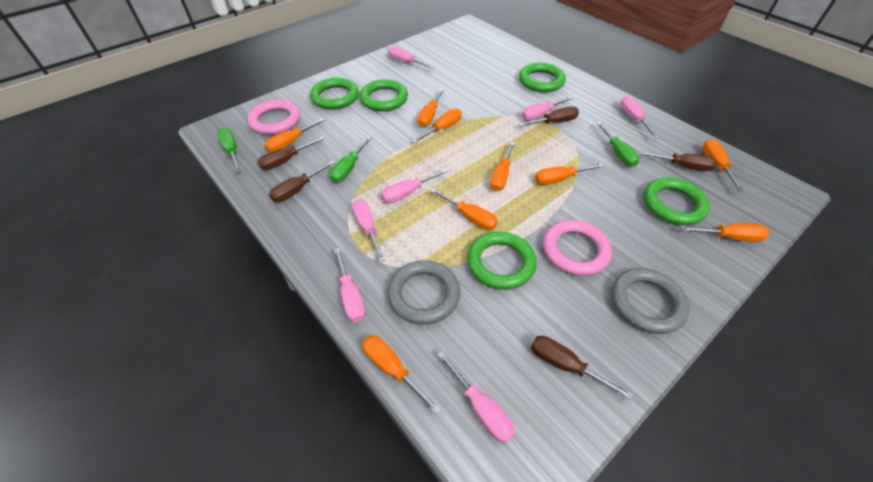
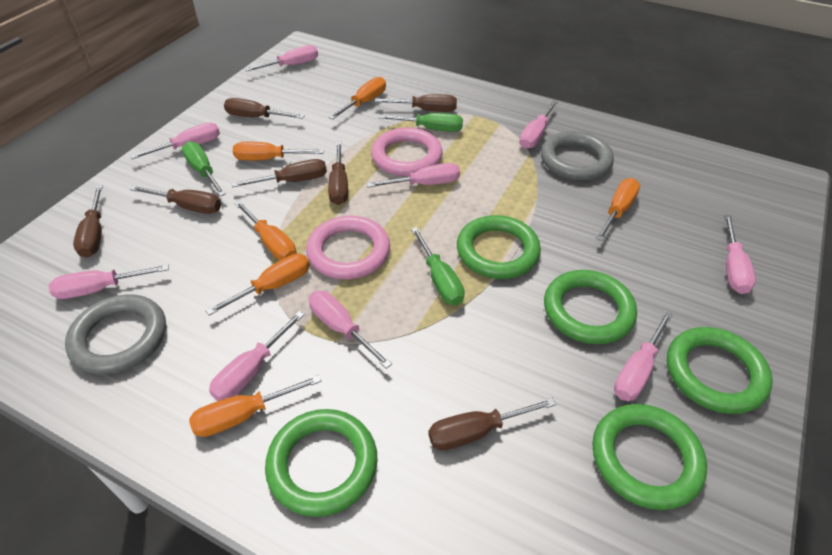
brown screwdriver: 5 -> 7
orange screwdriver: 9 -> 6
pink screwdriver: 7 -> 9

